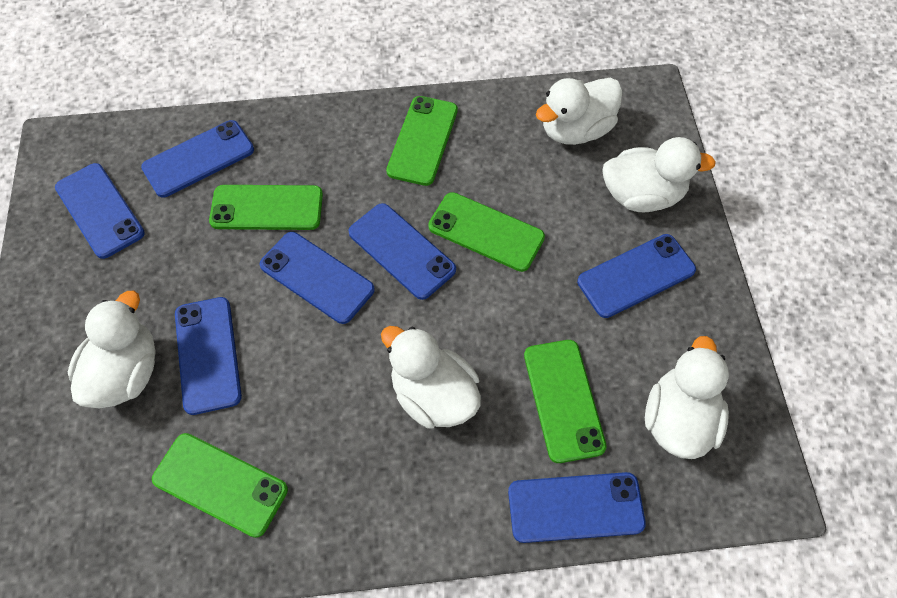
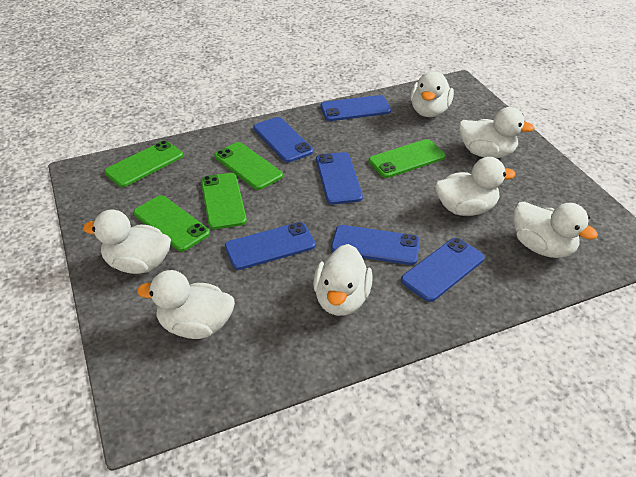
blue phone: 7 -> 6
white duck: 5 -> 7

